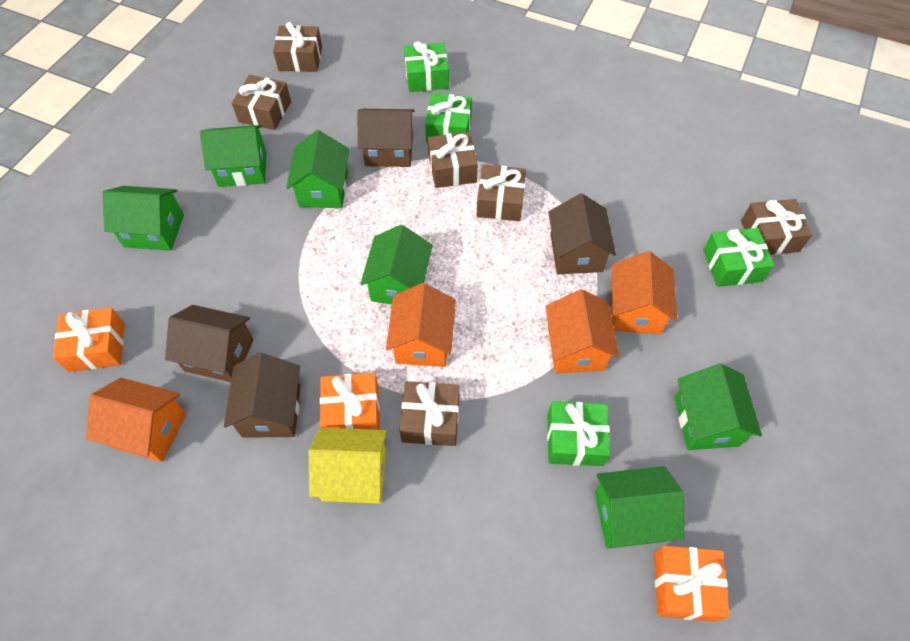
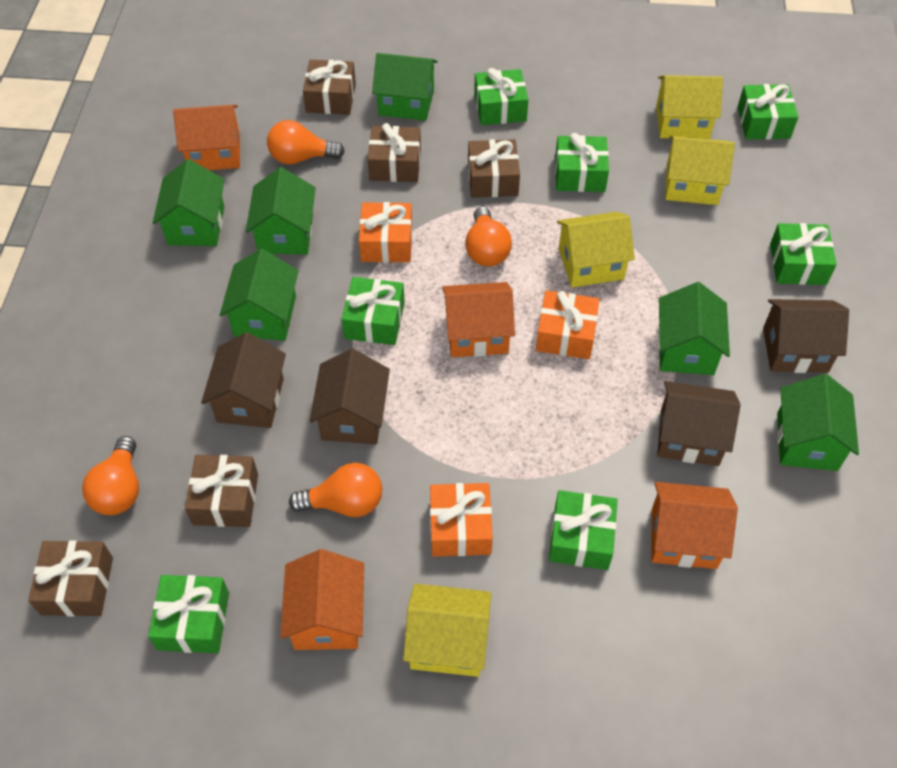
brown gift: 6 -> 5
green gift: 4 -> 7
orange light bulb: 0 -> 4
yellow house: 1 -> 4

